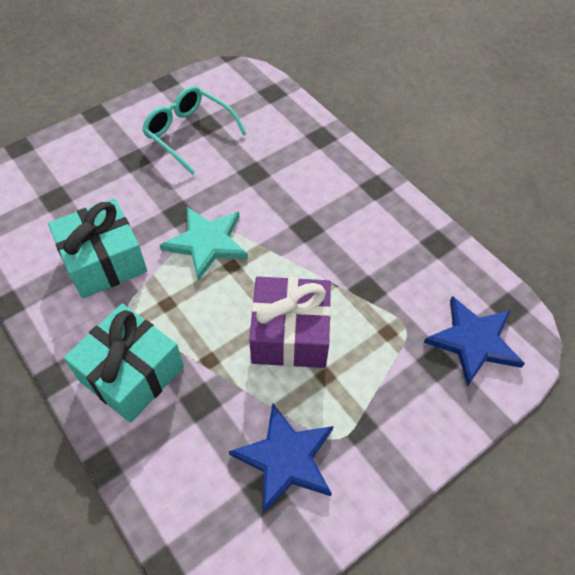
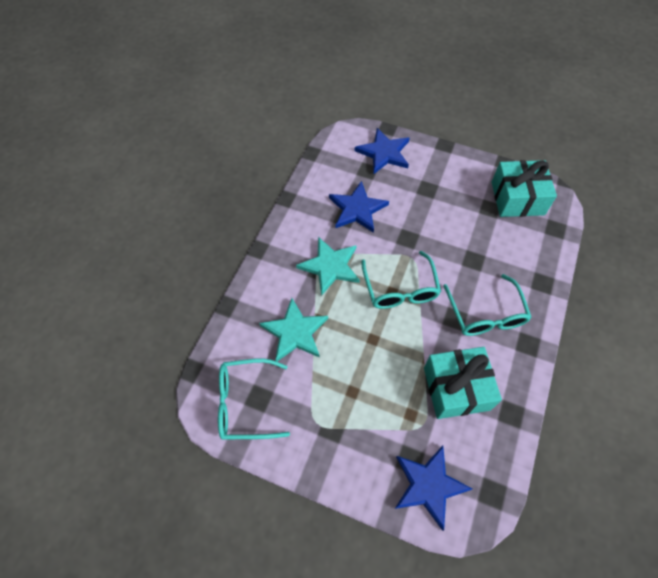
blue star: 2 -> 3
purple gift: 1 -> 0
turquoise glasses: 1 -> 3
turquoise star: 1 -> 2

